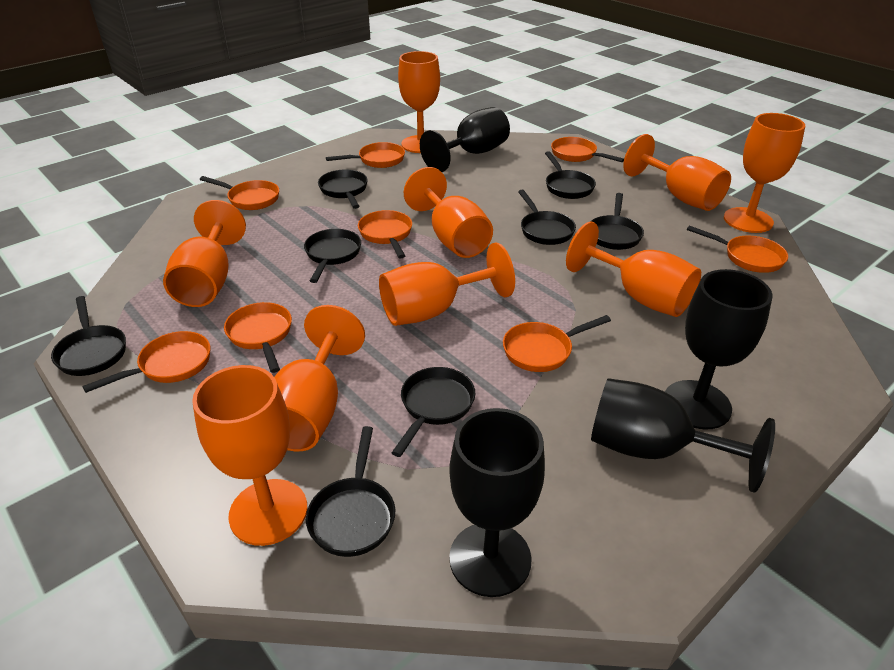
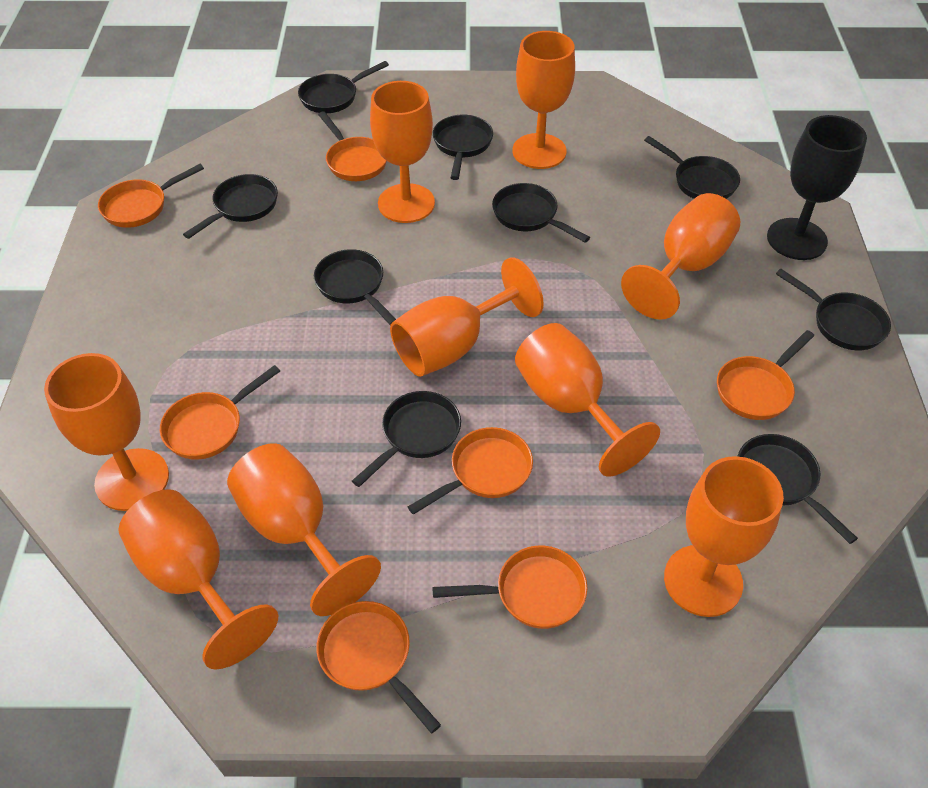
black goblet: 4 -> 1
black pan: 8 -> 9
orange pan: 8 -> 7

